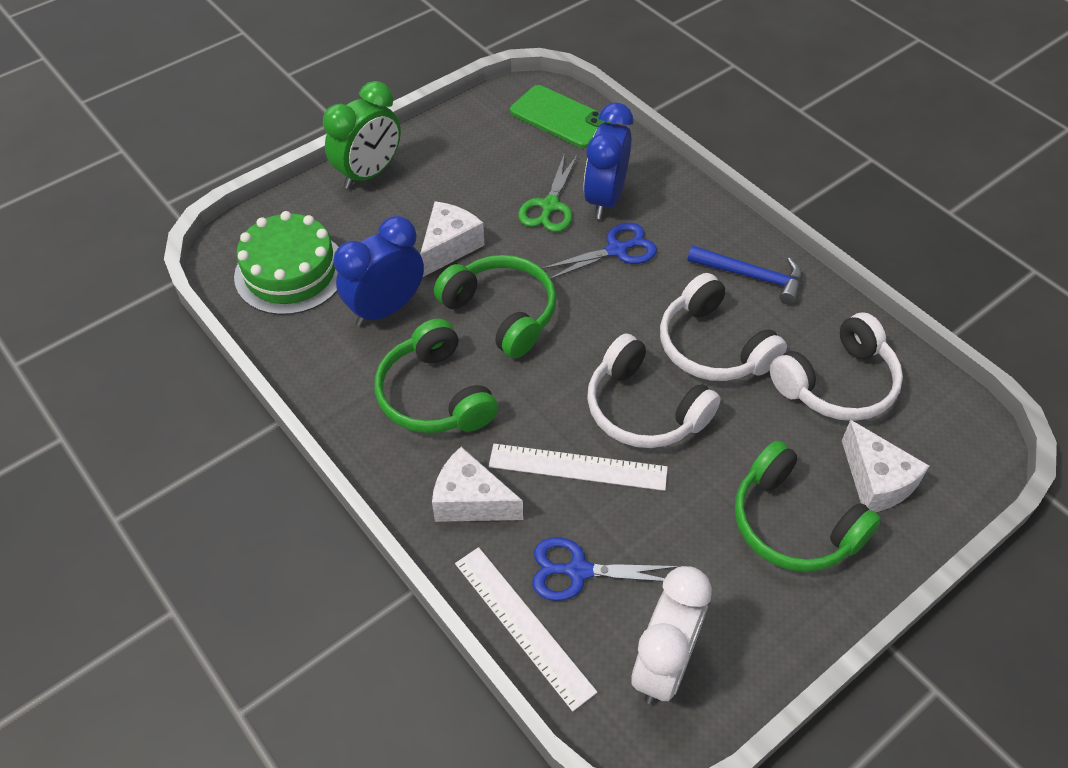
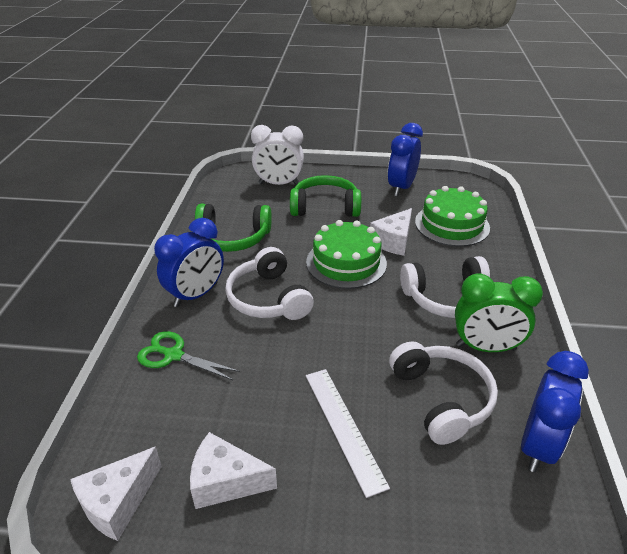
blue clock: 2 -> 3
blue hammer: 1 -> 0
blue scissors: 2 -> 0
green cake: 1 -> 2
green headphones: 3 -> 2
green phone: 1 -> 0
white ruler: 2 -> 1

